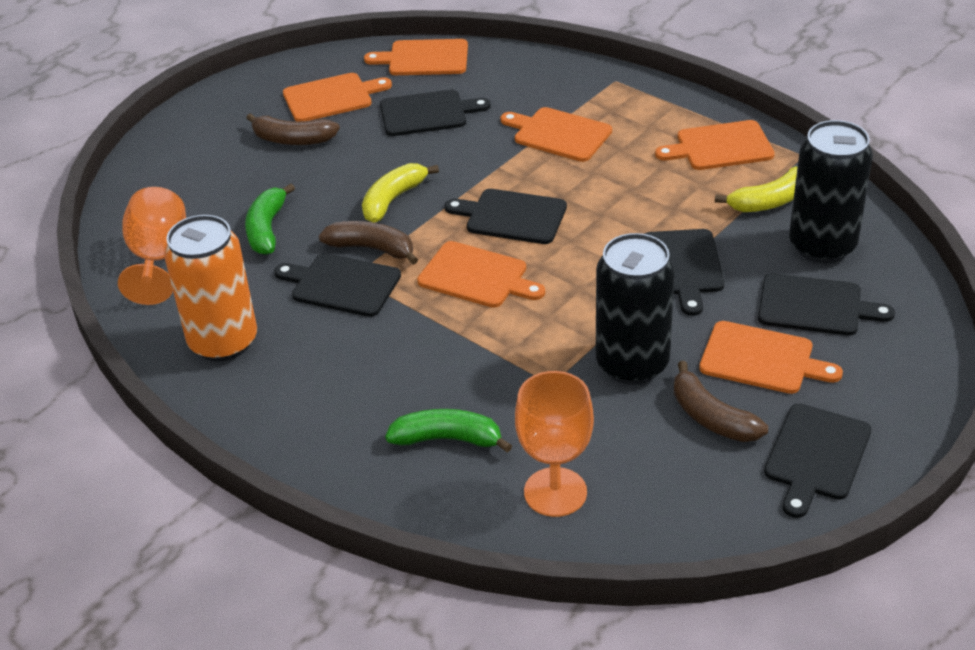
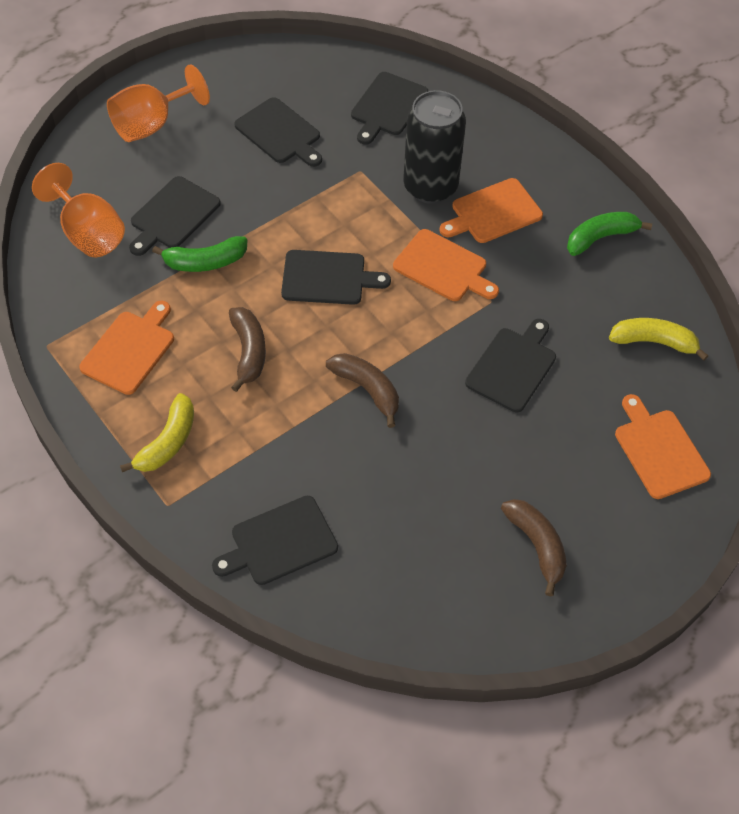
black can: 2 -> 1
orange can: 1 -> 0
orange cutting board: 6 -> 4

